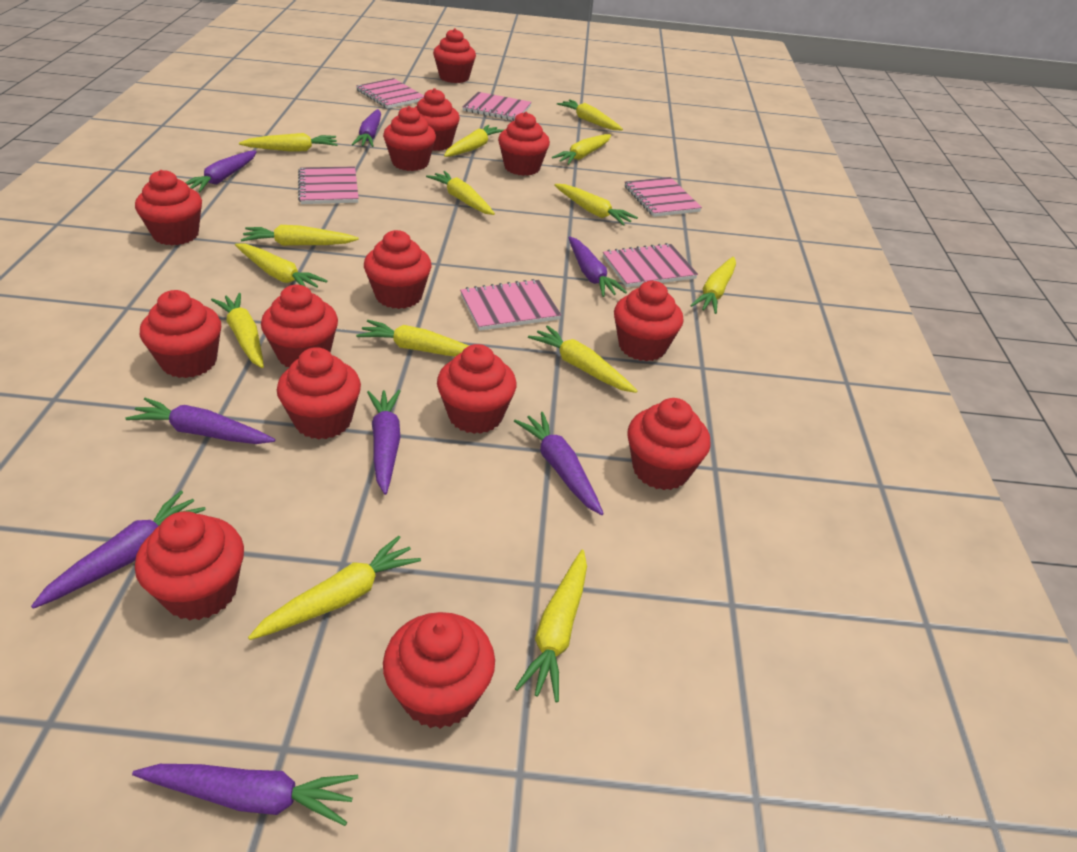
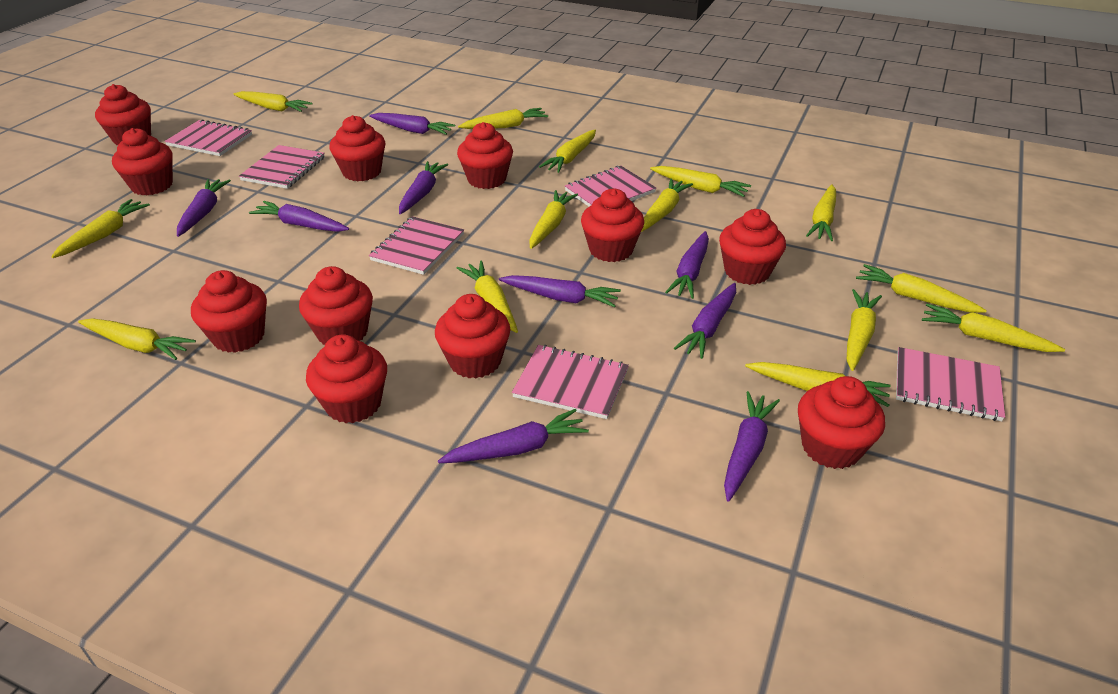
purple carrot: 8 -> 9
red cupcake: 14 -> 11

